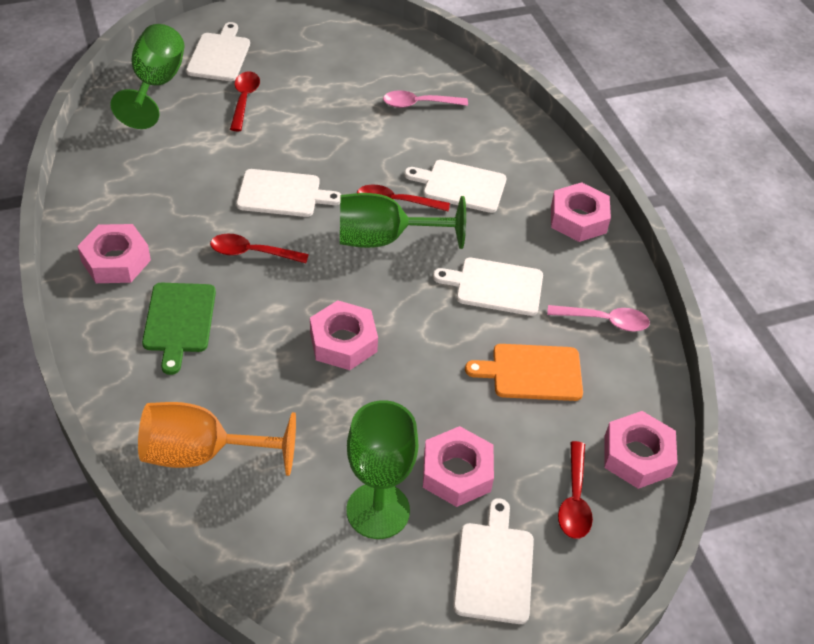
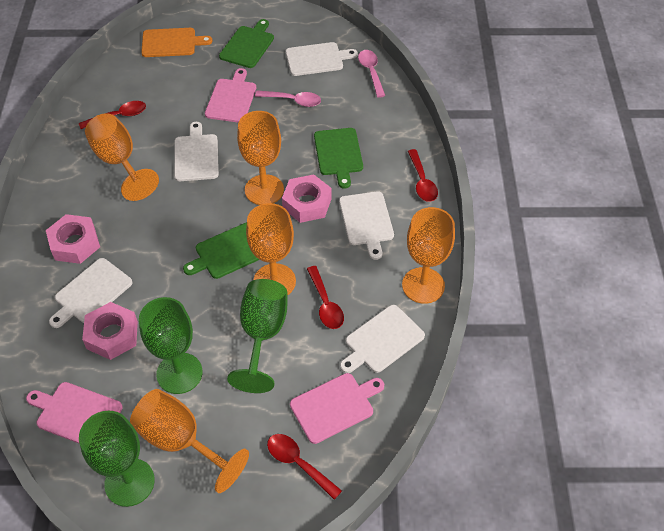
green cutting board: 1 -> 3
orange goblet: 1 -> 5
pink cutting board: 0 -> 3
pink nut: 5 -> 3

